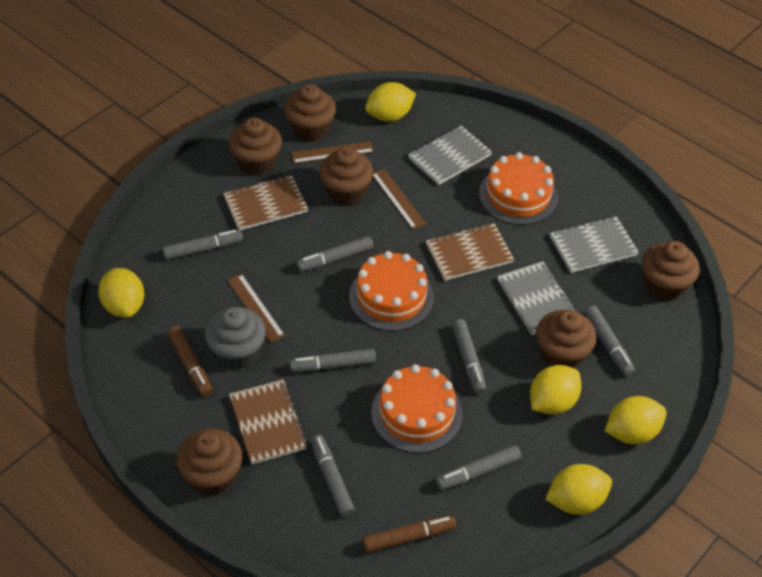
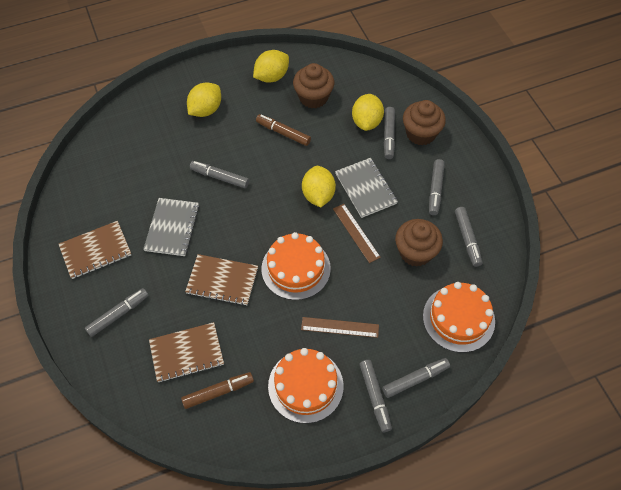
brown cupcake: 6 -> 3
brown ruler: 3 -> 2
grey cupcake: 1 -> 0
grey notebook: 3 -> 2
yellow lemon: 5 -> 4

